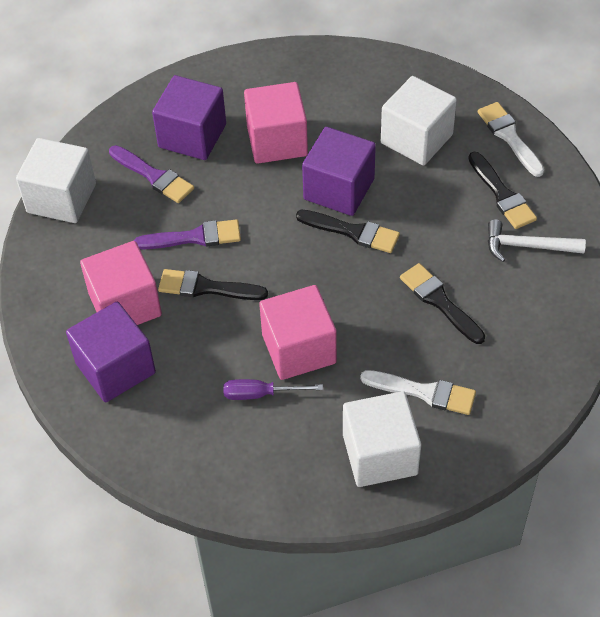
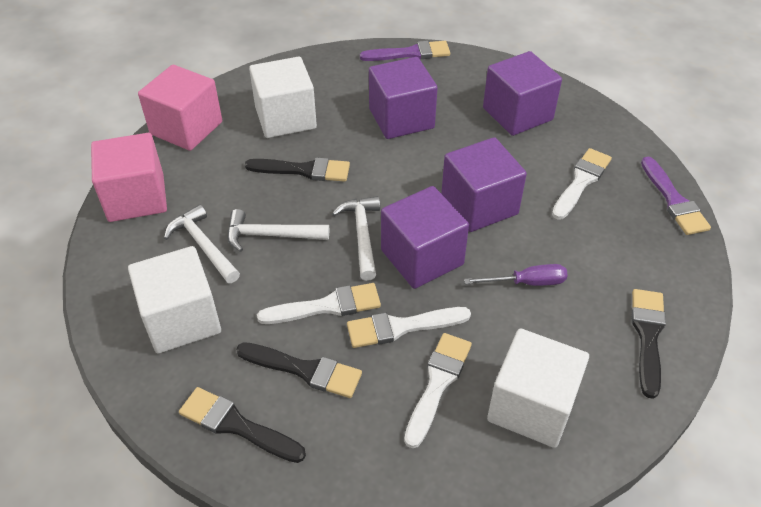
pink cube: 3 -> 2
purple cube: 3 -> 4
white brush: 2 -> 4
white hammer: 1 -> 3

